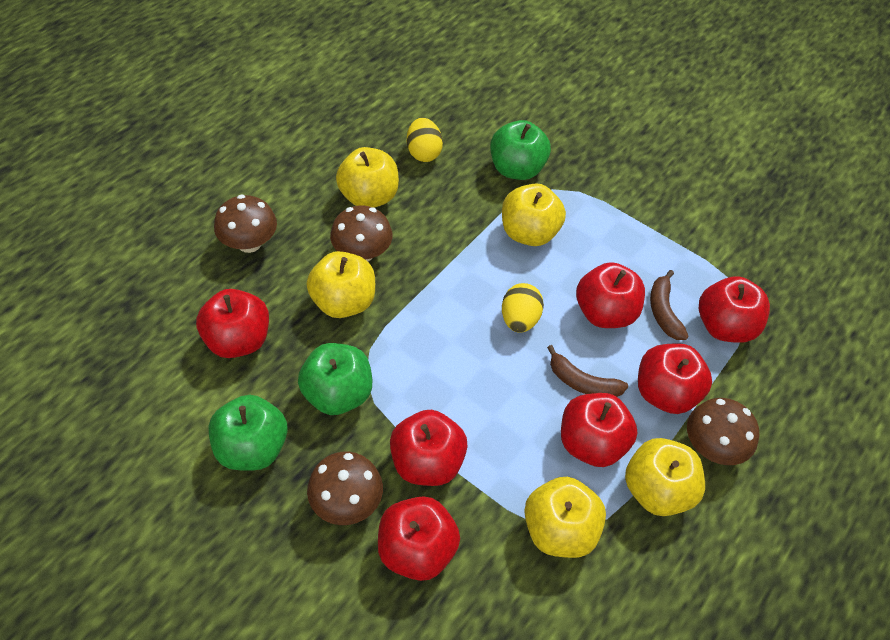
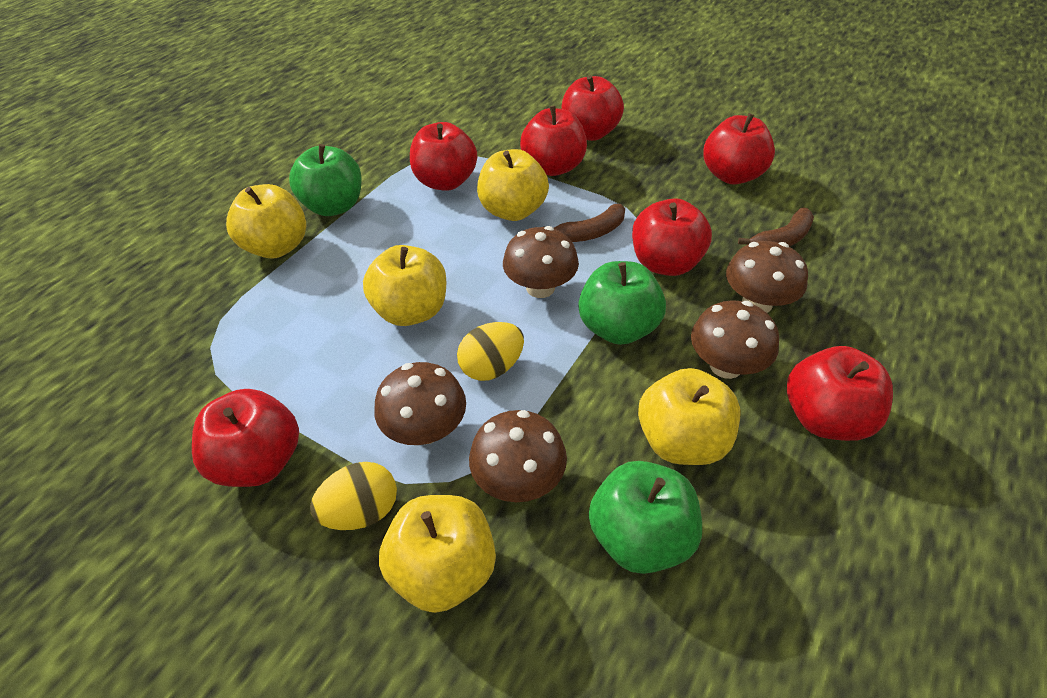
brown mushroom: 4 -> 5

